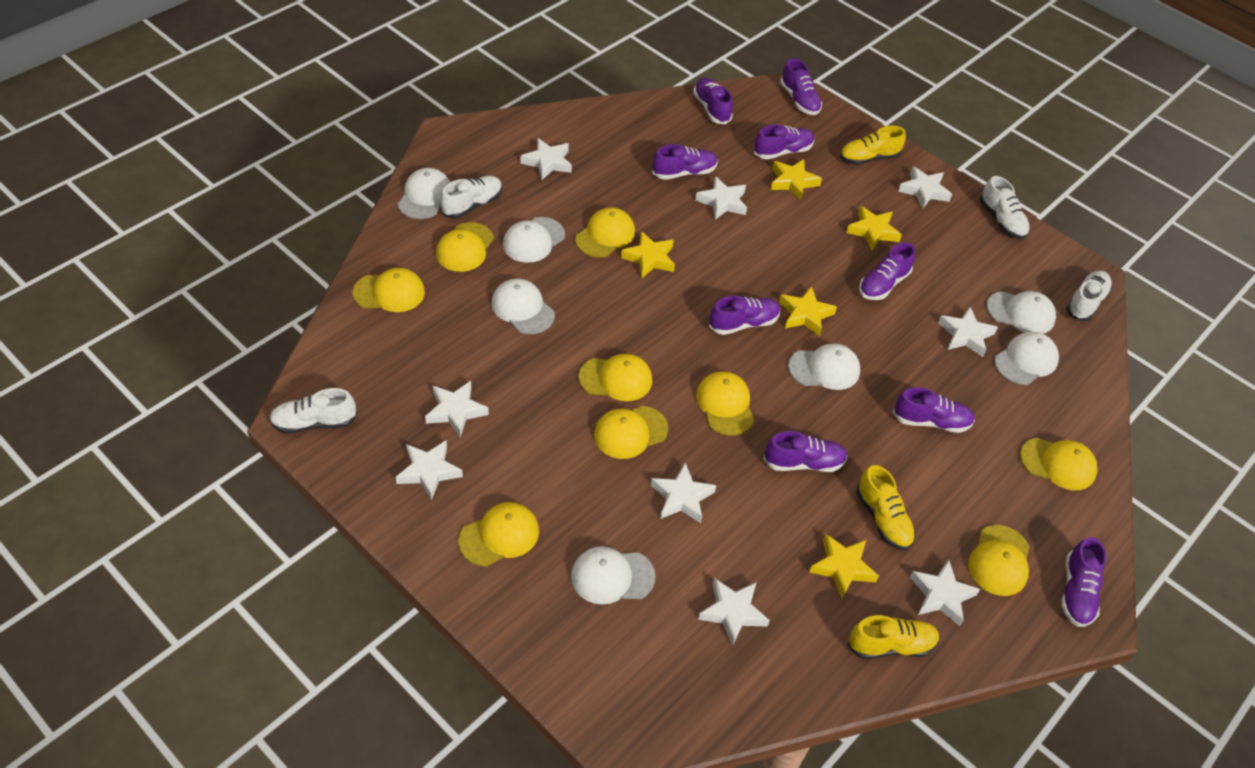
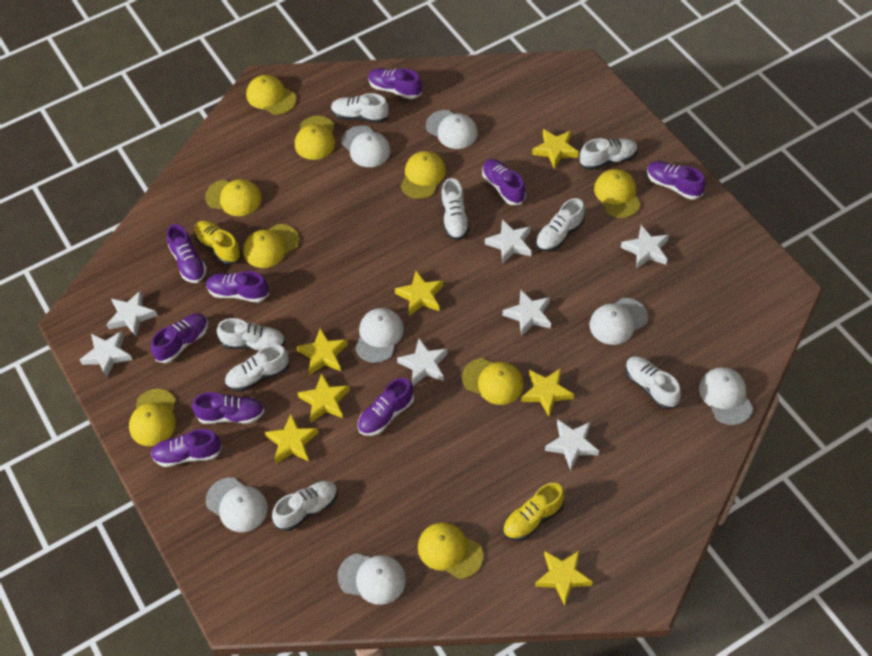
white shoe: 4 -> 8
white star: 9 -> 7
yellow shoe: 3 -> 2
yellow star: 5 -> 7

